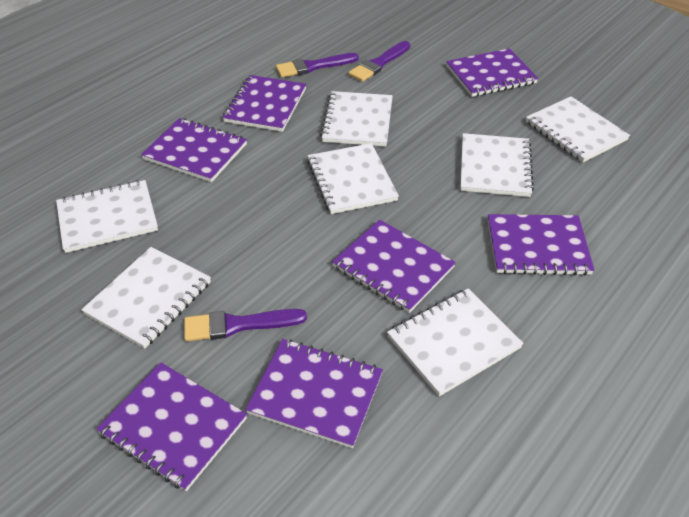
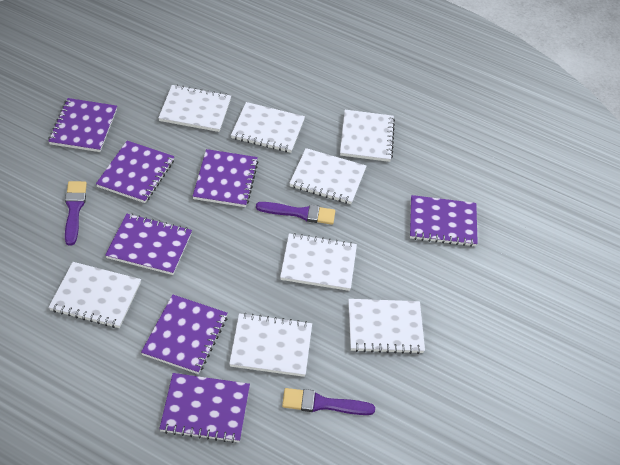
white notebook: 7 -> 8

